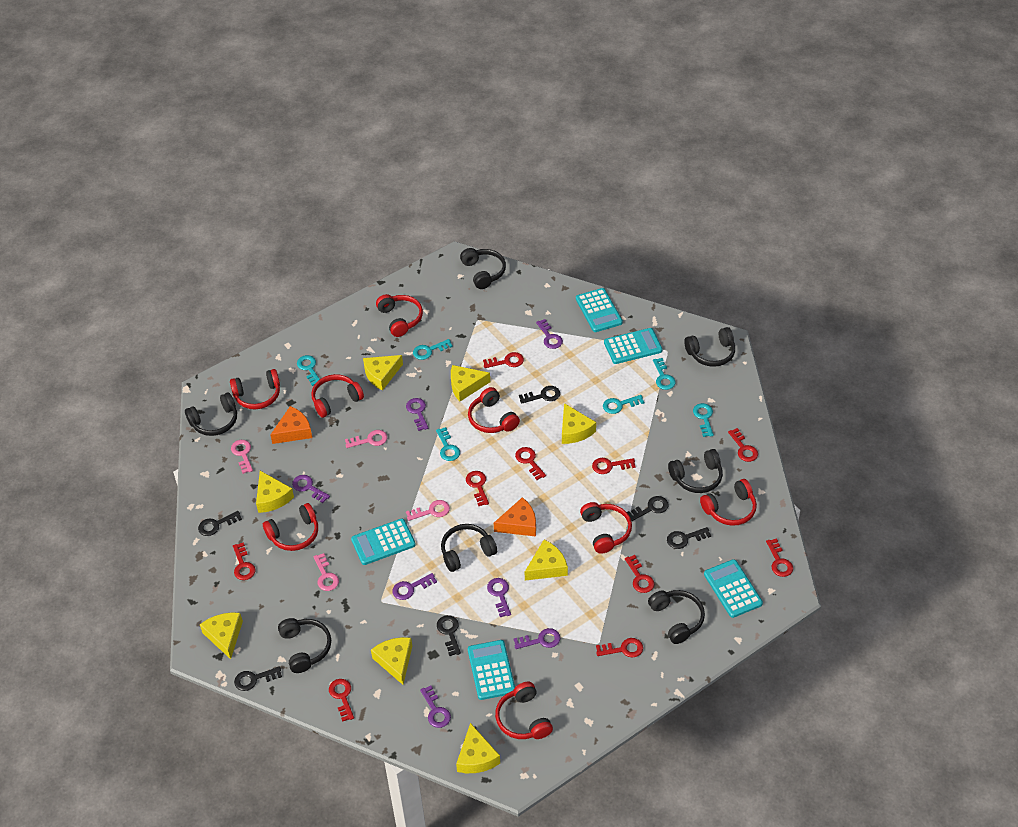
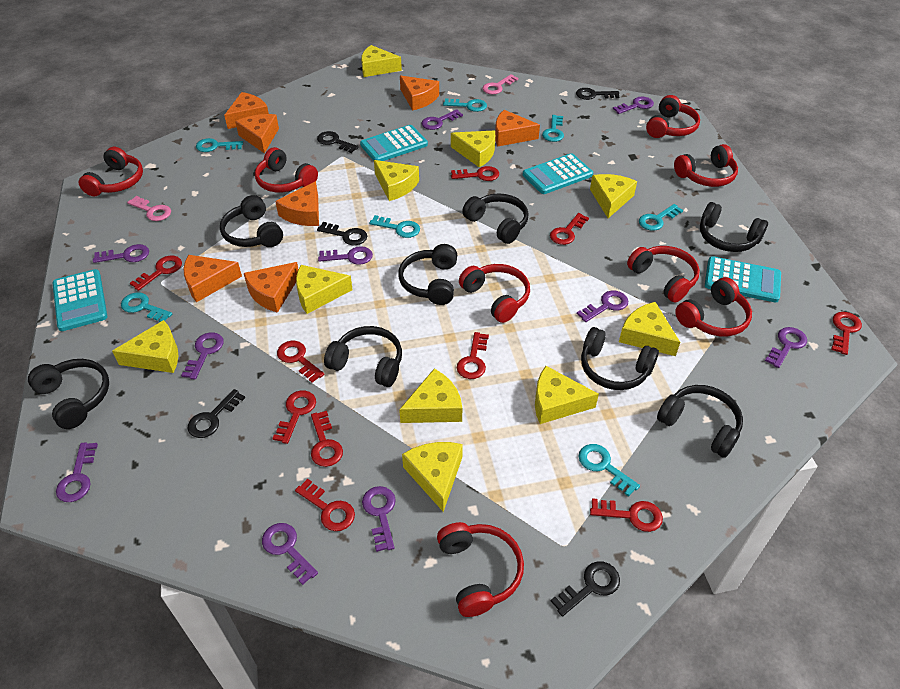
black headphones: 7 -> 8
black key: 6 -> 5
orange cheese: 2 -> 7
pink key: 4 -> 2
purple key: 7 -> 10
turquoise calculator: 5 -> 4
turquoise key: 6 -> 7
yellow cheese: 8 -> 10

